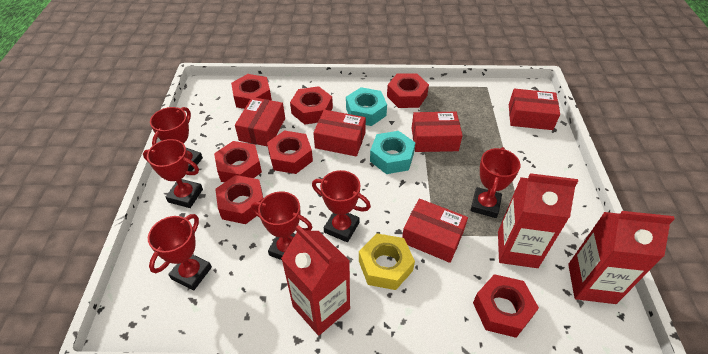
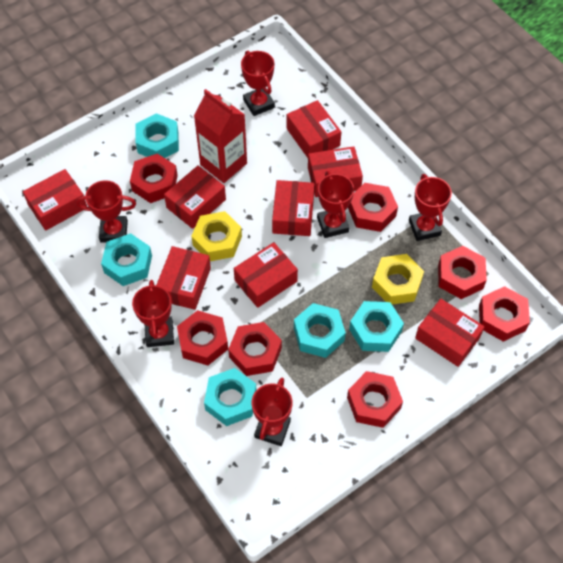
red box: 5 -> 8
red carton: 3 -> 1
turquoise nut: 2 -> 5
yellow nut: 1 -> 2

